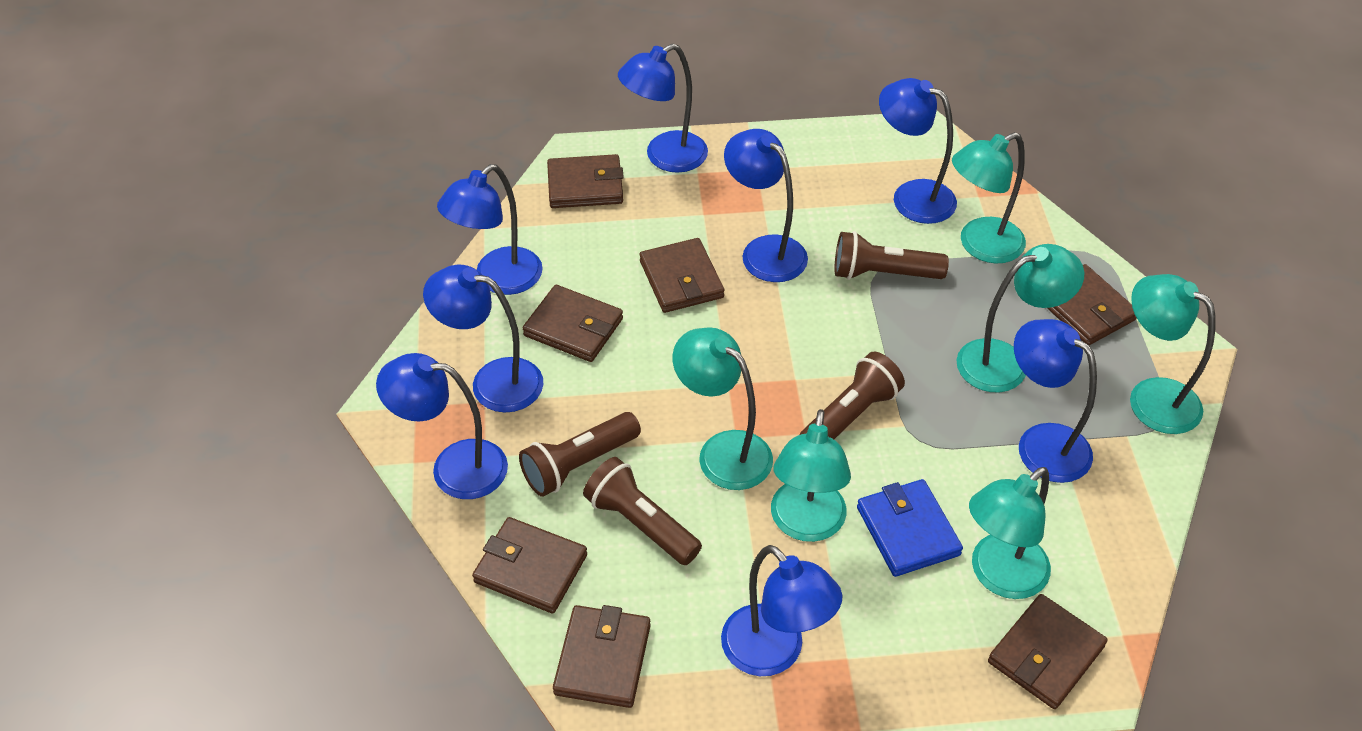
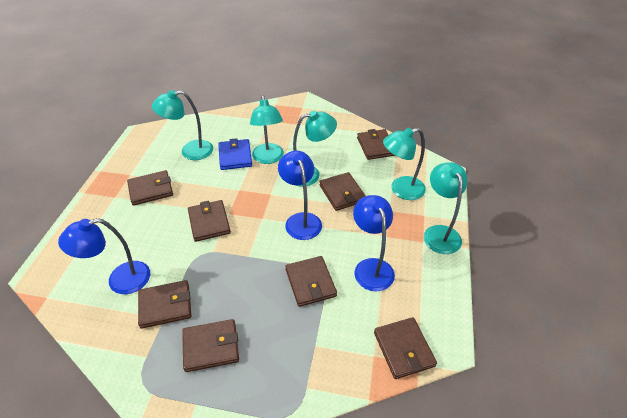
blue lamp: 8 -> 3
brown flashlight: 4 -> 0
brown wallet: 7 -> 8
turquoise lamp: 6 -> 5

